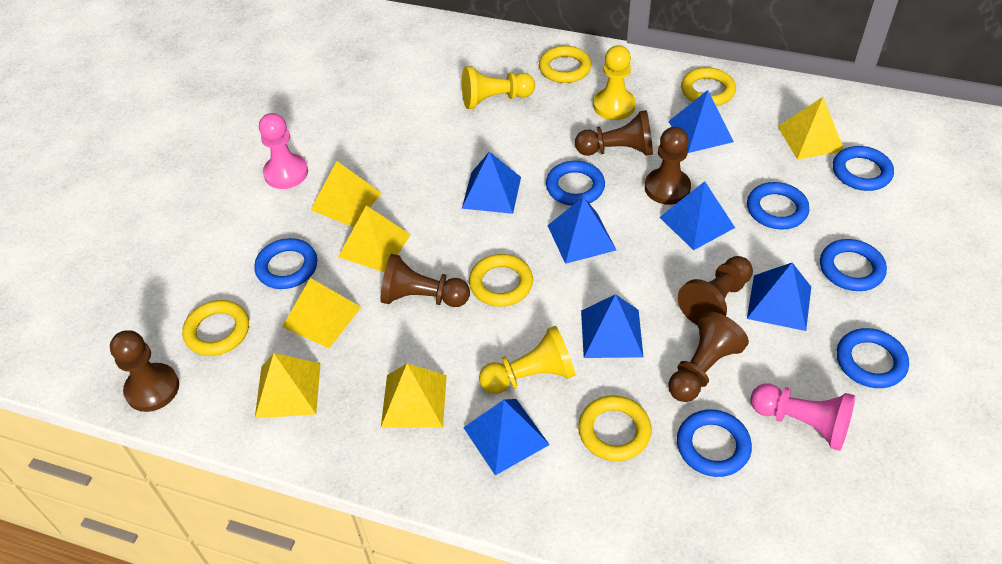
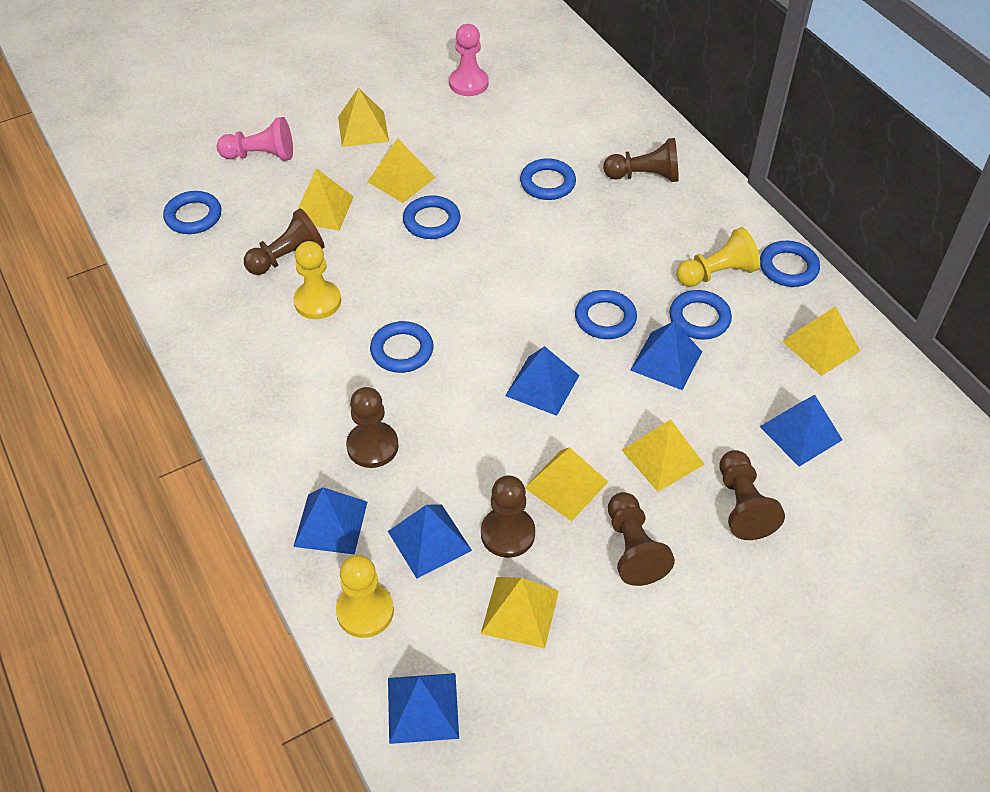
blue pyramid: 7 -> 6
yellow pyramid: 6 -> 7
yellow ring: 5 -> 0

